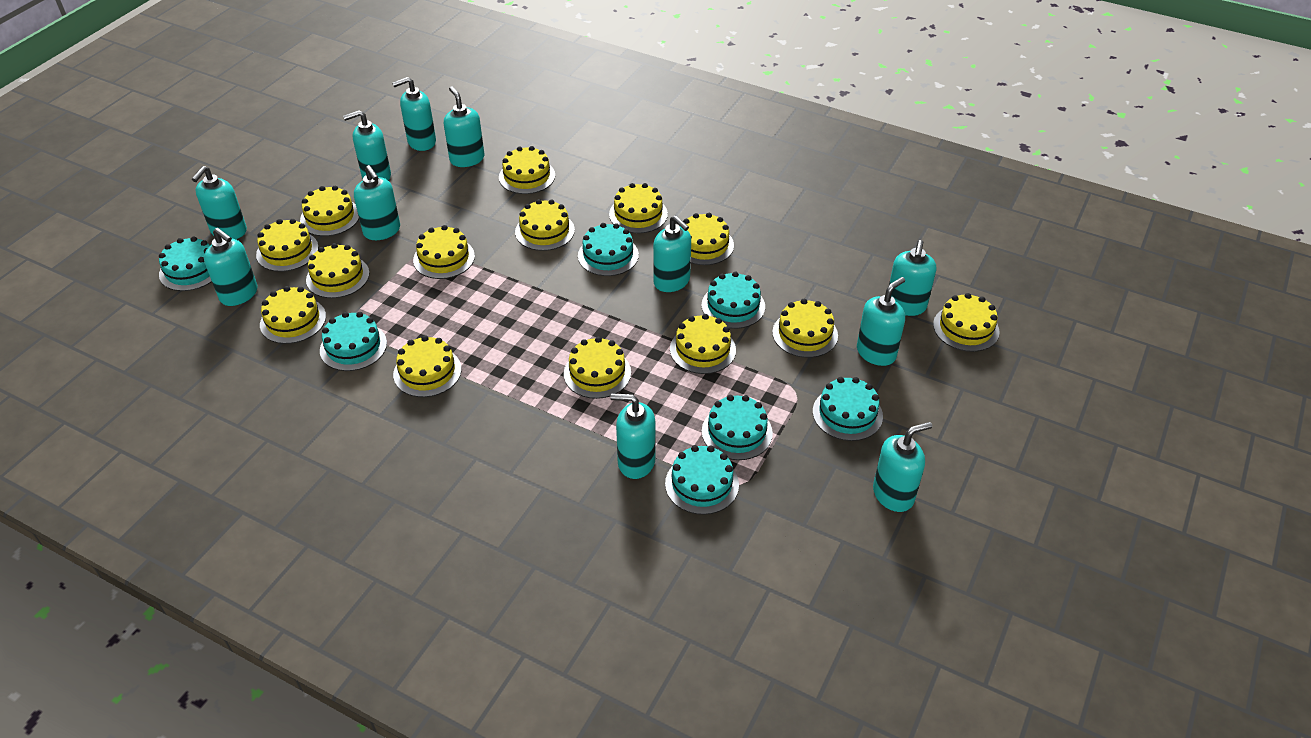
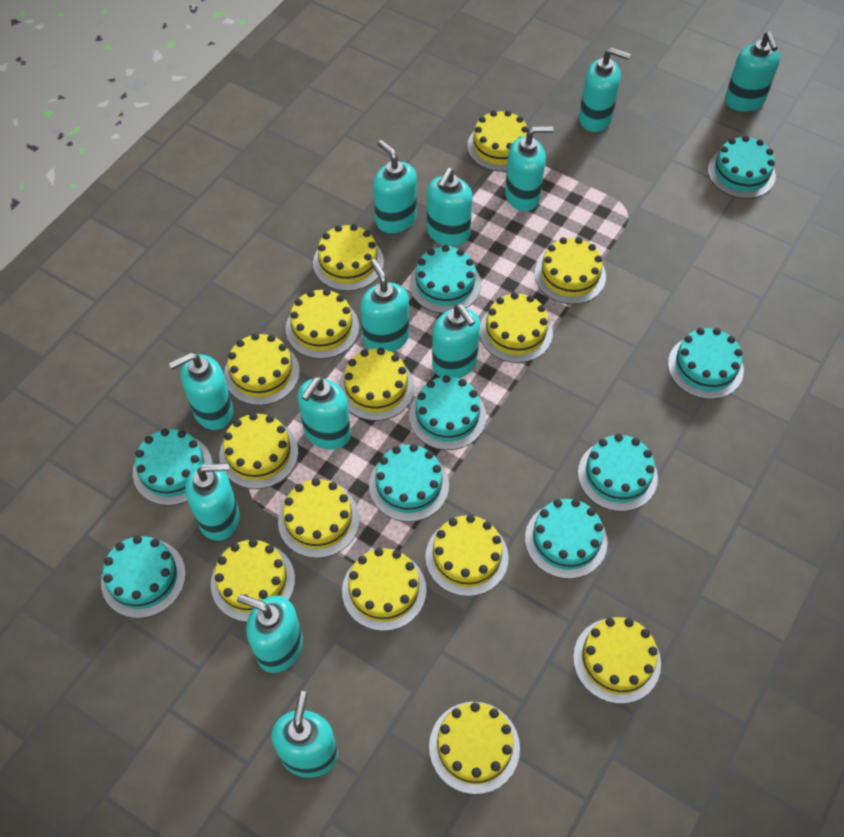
turquoise cake: 7 -> 9
turquoise soap dispenser: 11 -> 12

